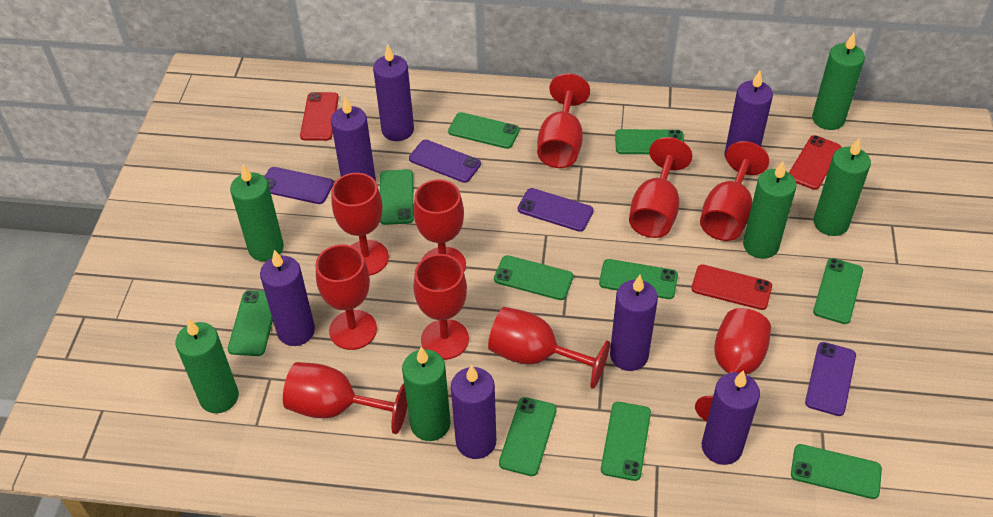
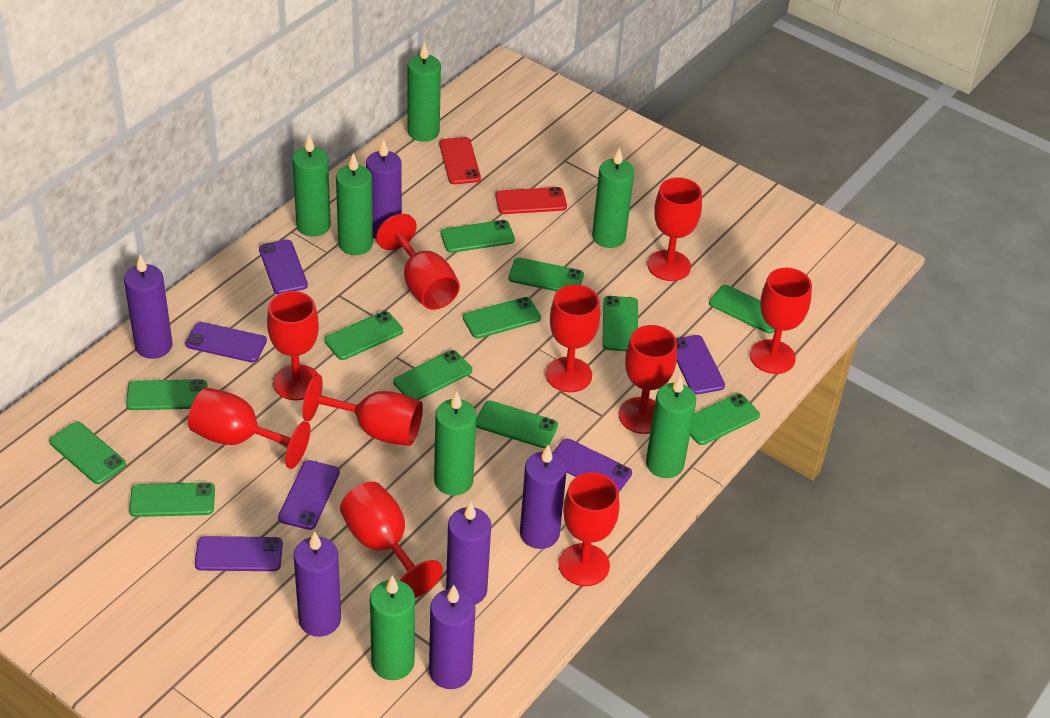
green candle: 6 -> 7
green phone: 10 -> 12
purple candle: 7 -> 6
purple phone: 4 -> 6
red phone: 3 -> 2

